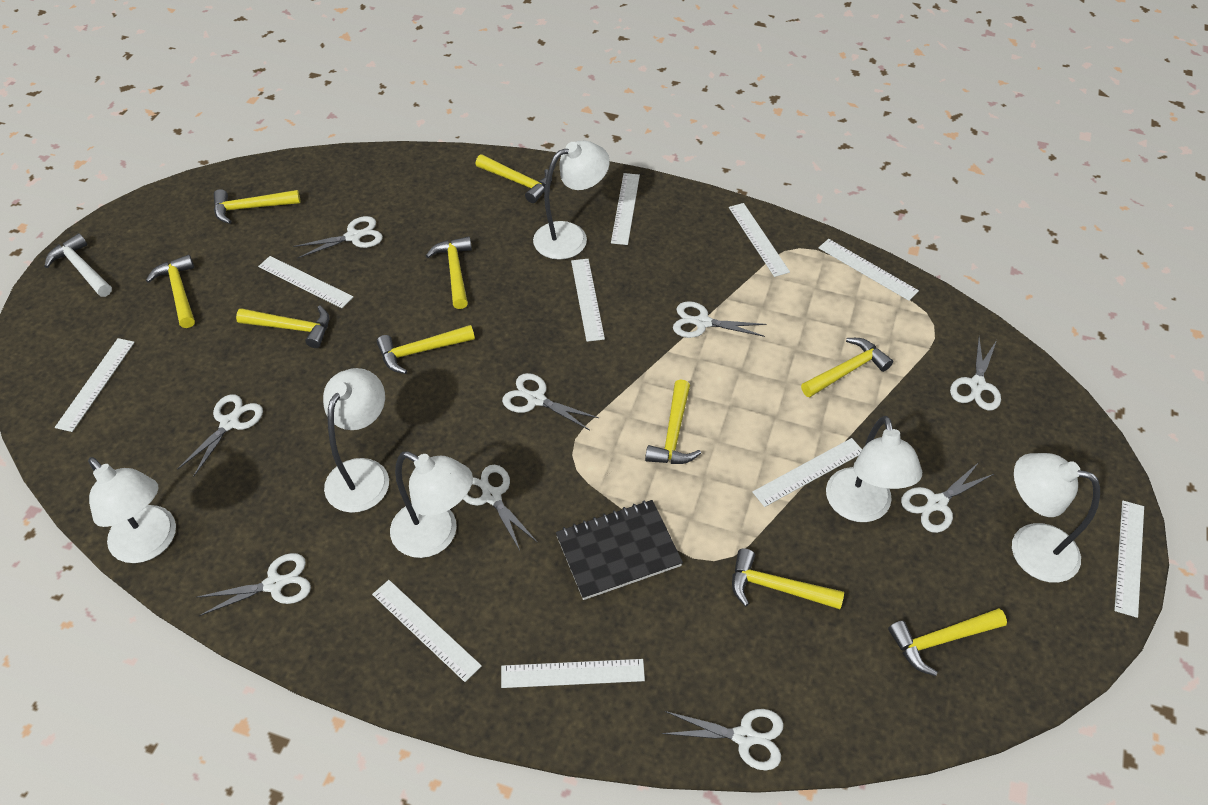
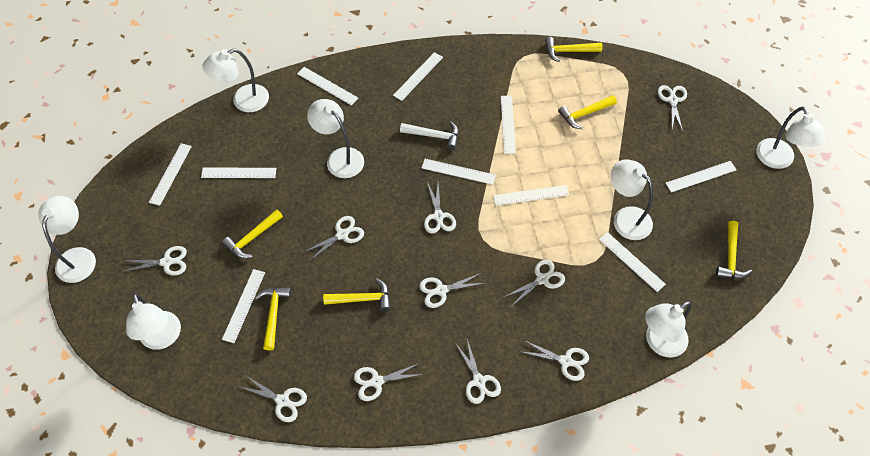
black notebook: 1 -> 0
white lamp: 6 -> 7
white scissors: 9 -> 10
yellow hammer: 10 -> 6

